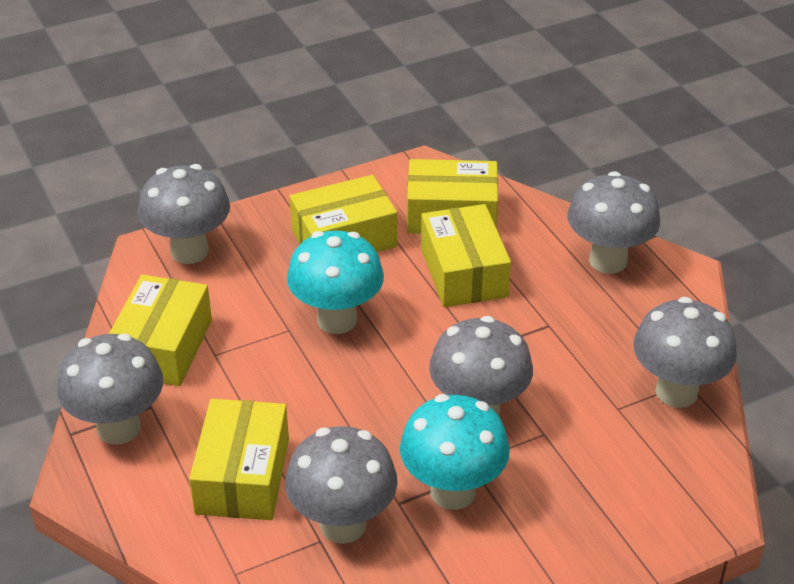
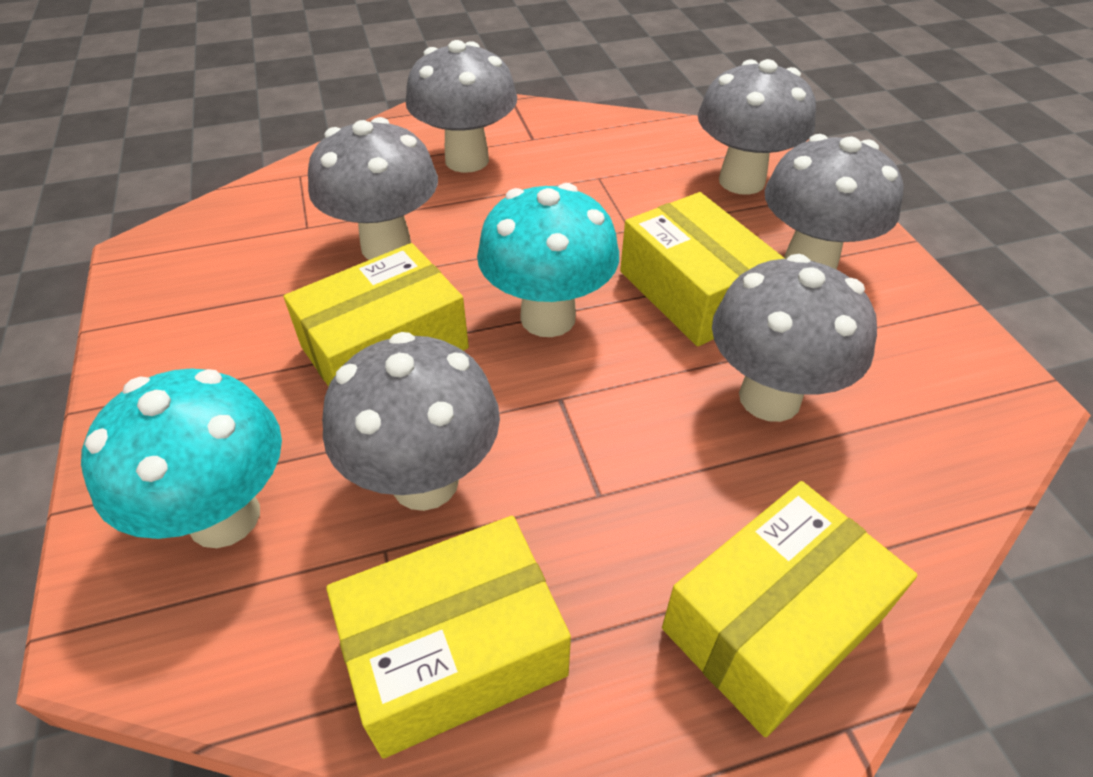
yellow box: 5 -> 4

